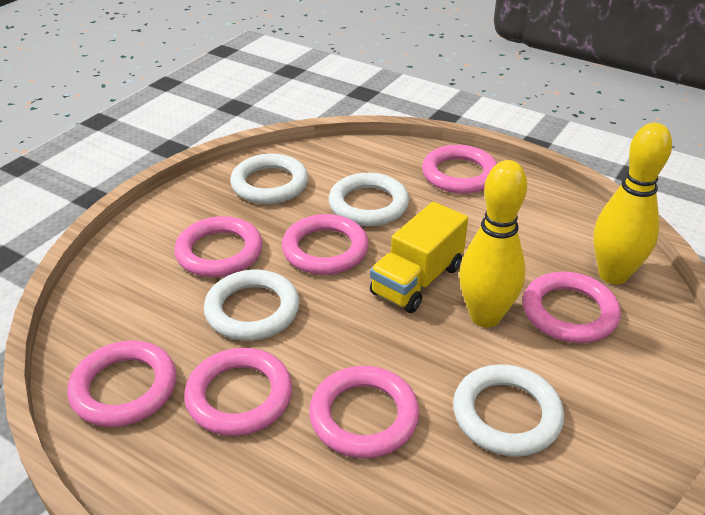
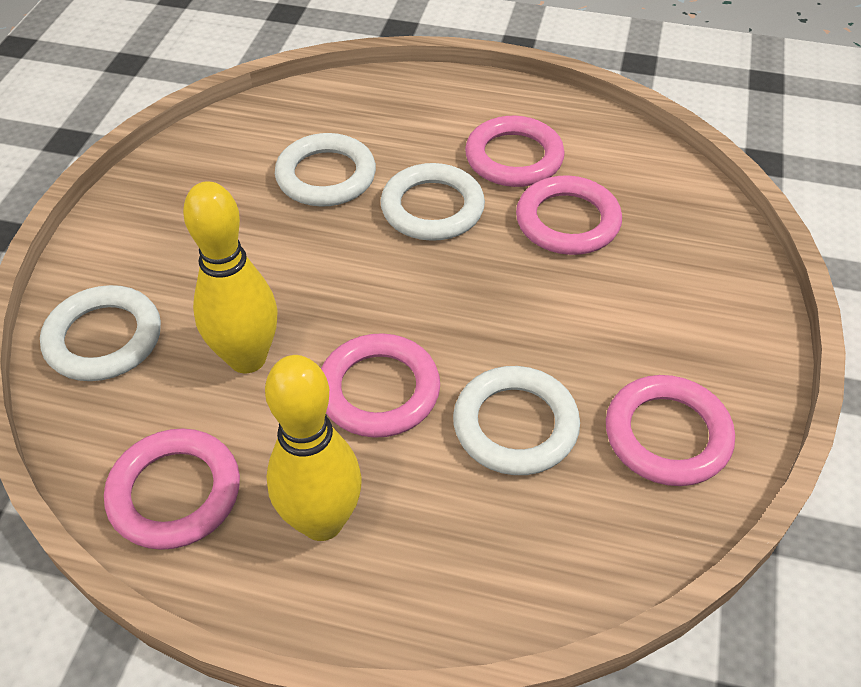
pink ring: 7 -> 5
yellow truck: 1 -> 0

